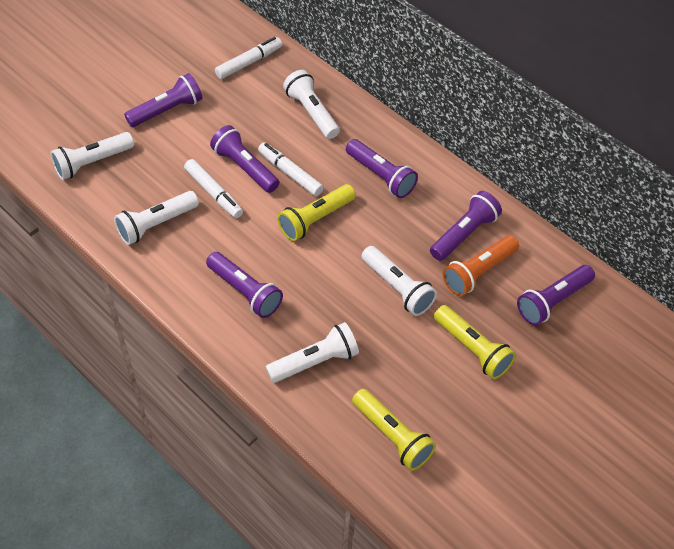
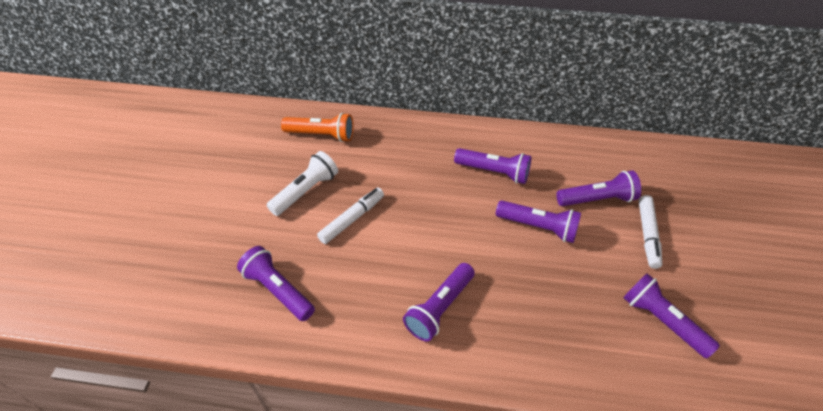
white flashlight: 5 -> 1
white marker: 3 -> 2
yellow flashlight: 3 -> 0

